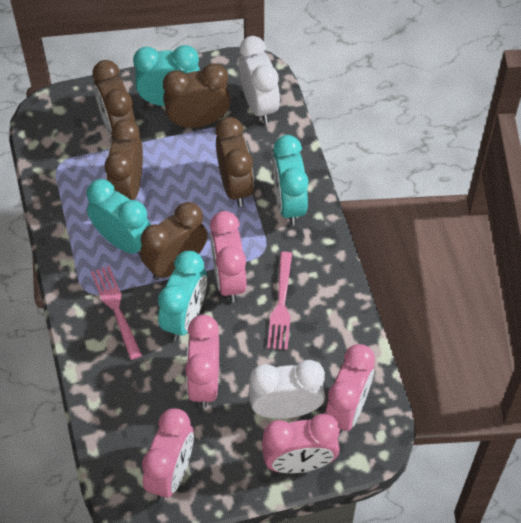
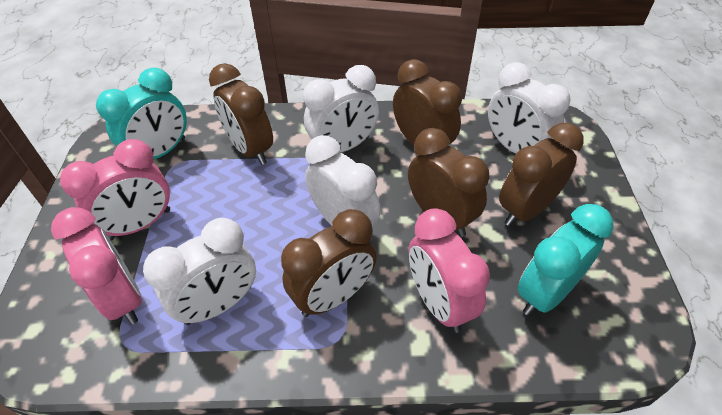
pink clock: 5 -> 3
pink fork: 2 -> 0
turquoise clock: 4 -> 2
white clock: 2 -> 4

